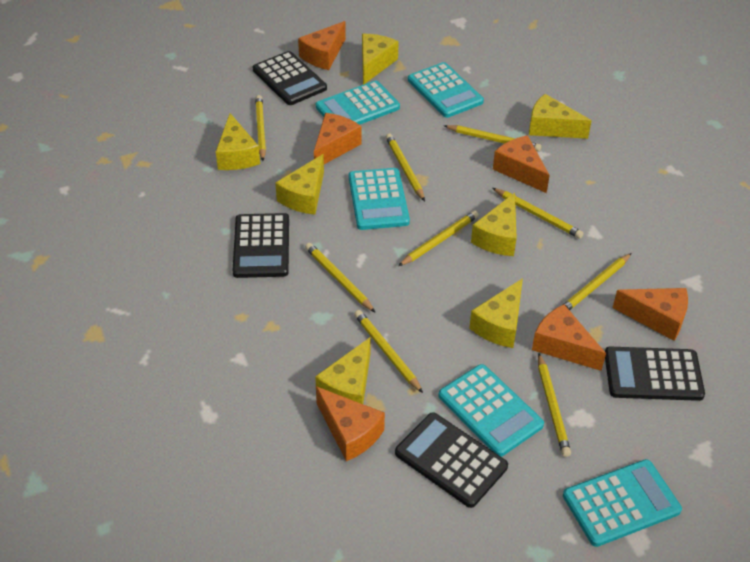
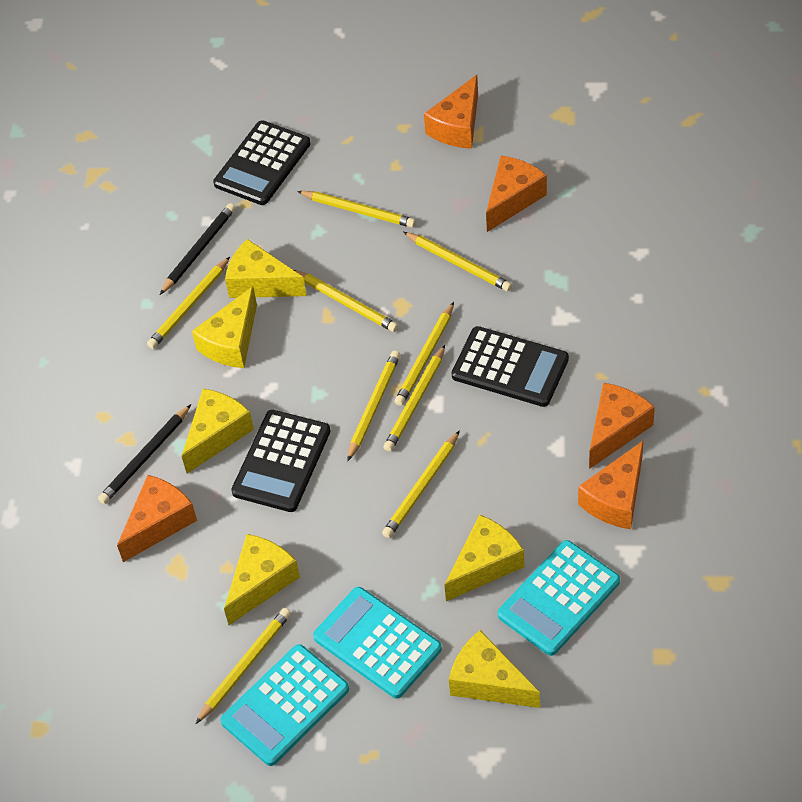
black calculator: 4 -> 3
black pencil: 0 -> 2
orange cheese: 6 -> 5
turquoise calculator: 5 -> 3
yellow cheese: 7 -> 6

